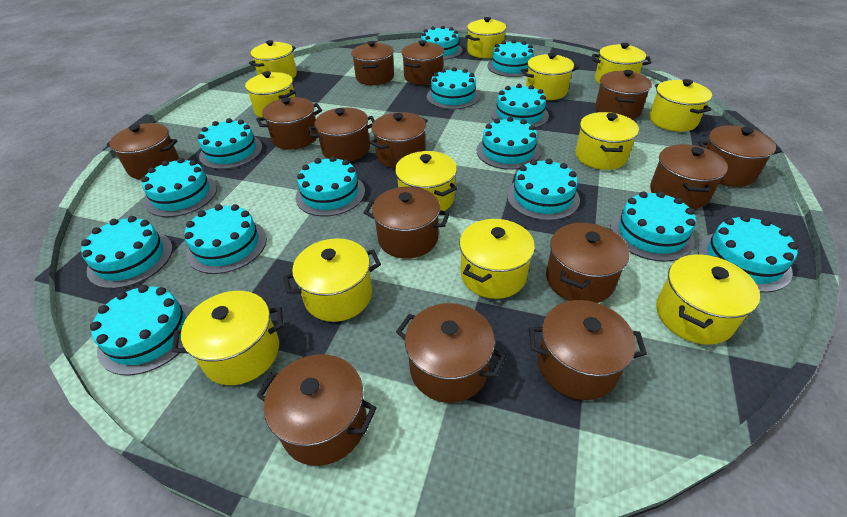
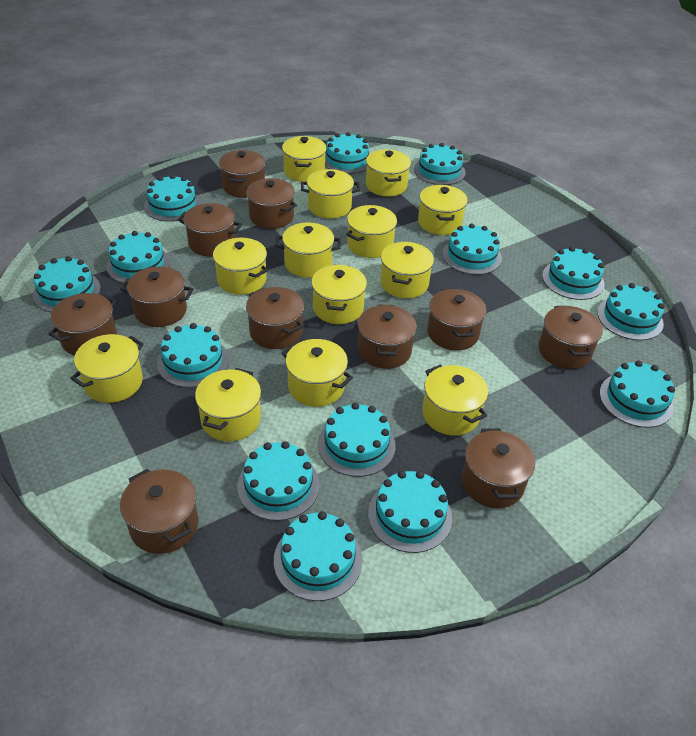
brown pot: 14 -> 11
yellow pot: 12 -> 13

